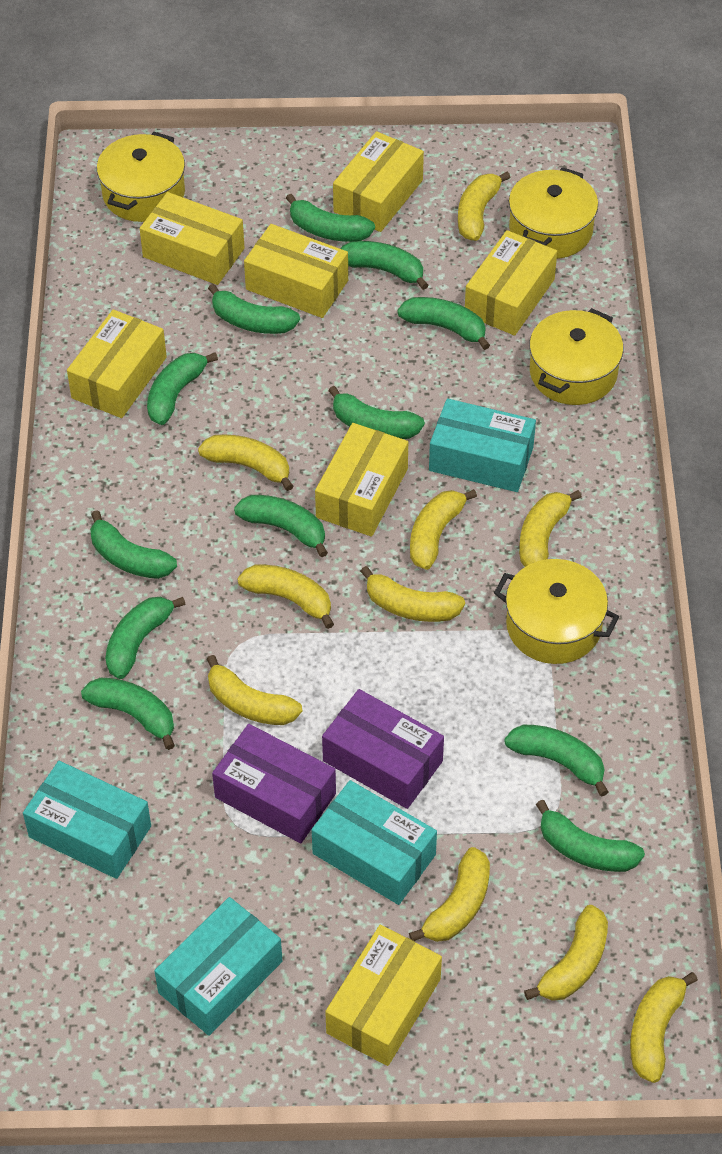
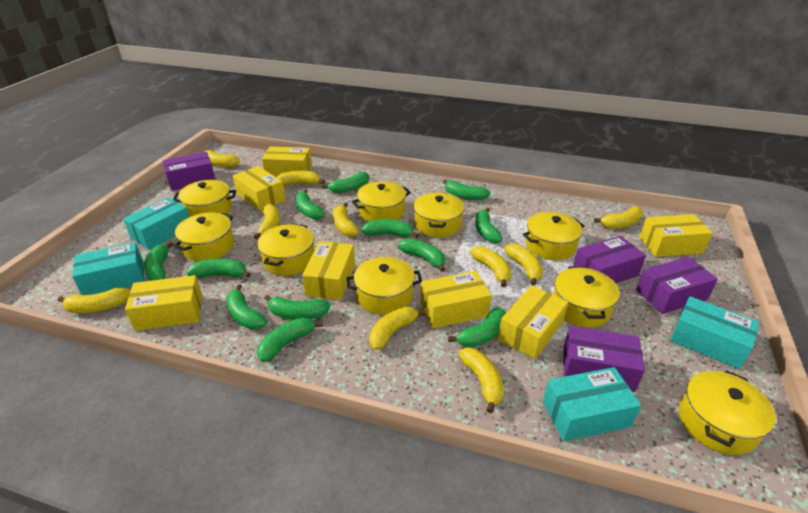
purple box: 2 -> 4
yellow pot: 4 -> 9

